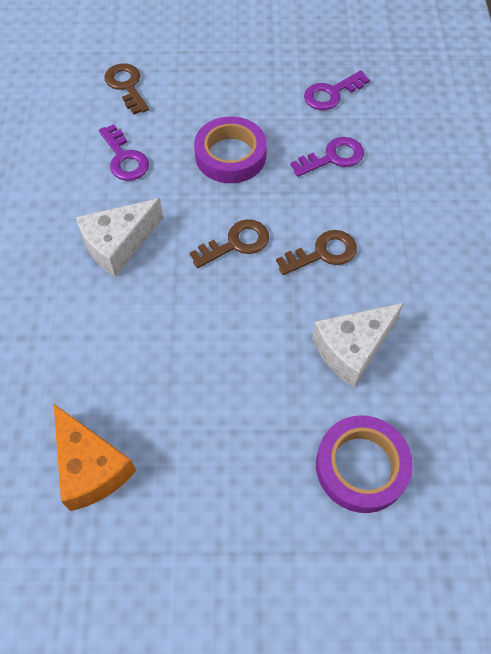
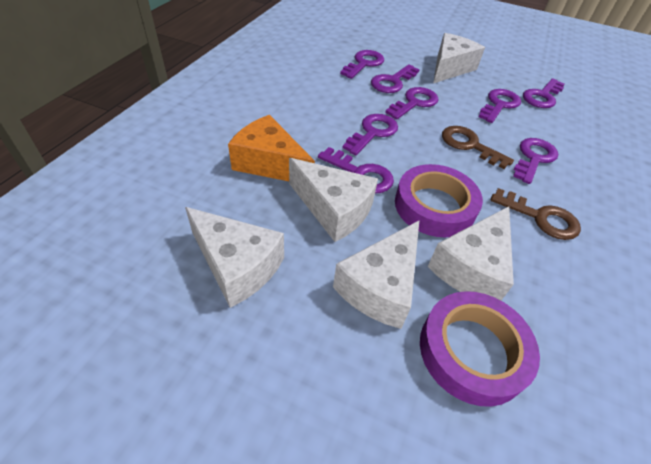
brown key: 3 -> 2
purple key: 3 -> 8
white cheese: 2 -> 5

